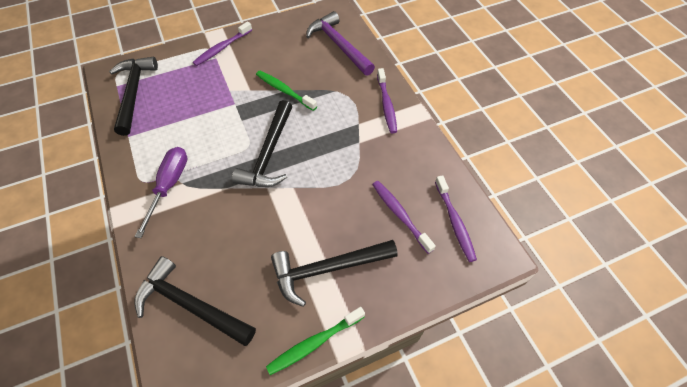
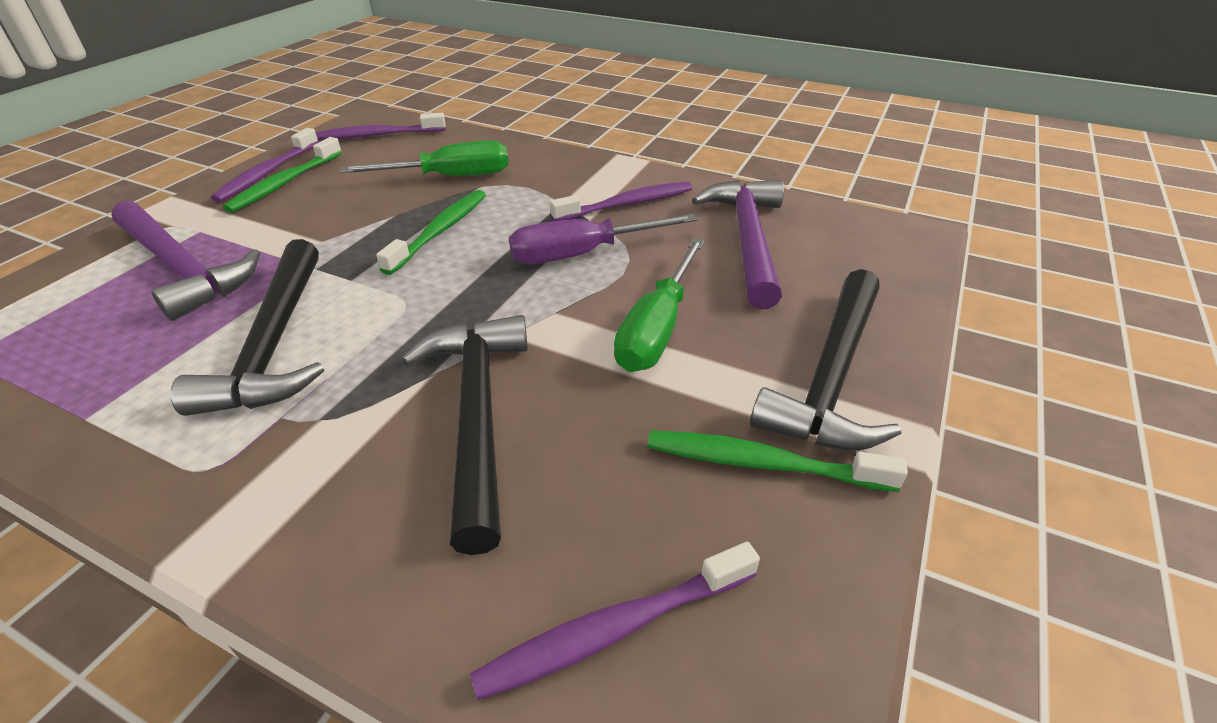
black hammer: 4 -> 3
green screwdriver: 0 -> 2
green toothbrush: 2 -> 3
purple hammer: 1 -> 2

